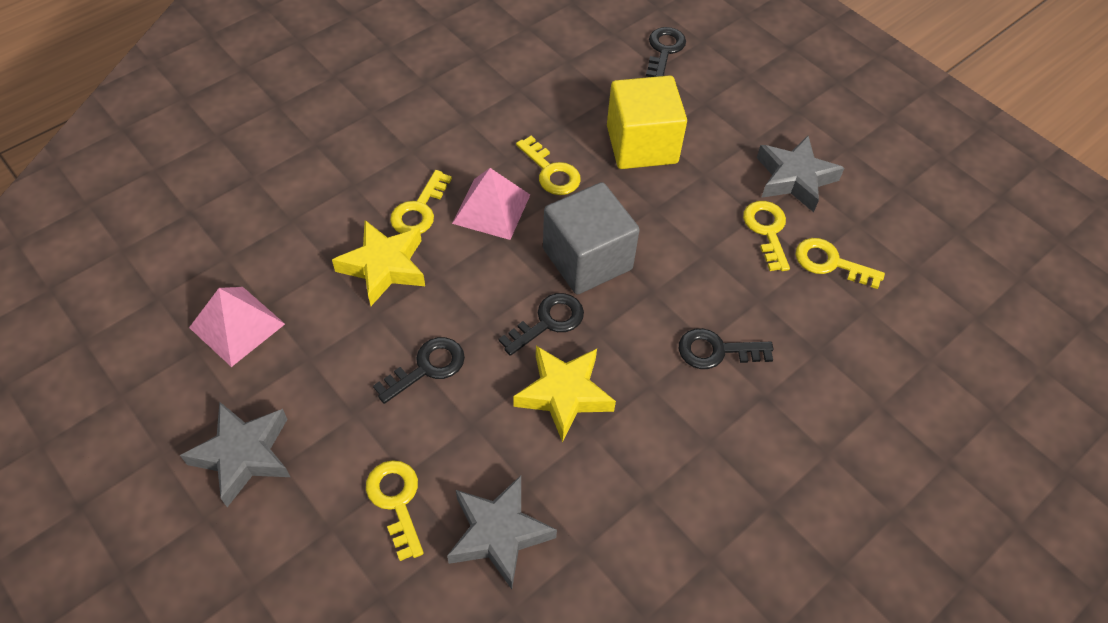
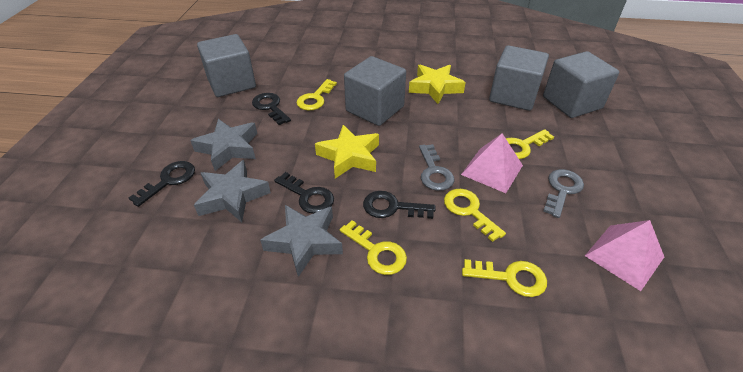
grey cube: 1 -> 4
grey key: 0 -> 2
yellow cube: 1 -> 0

